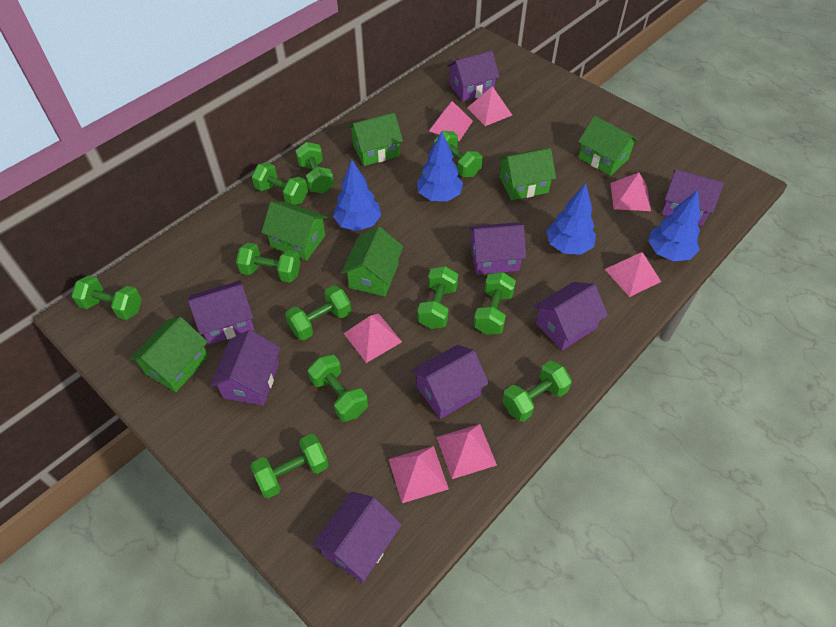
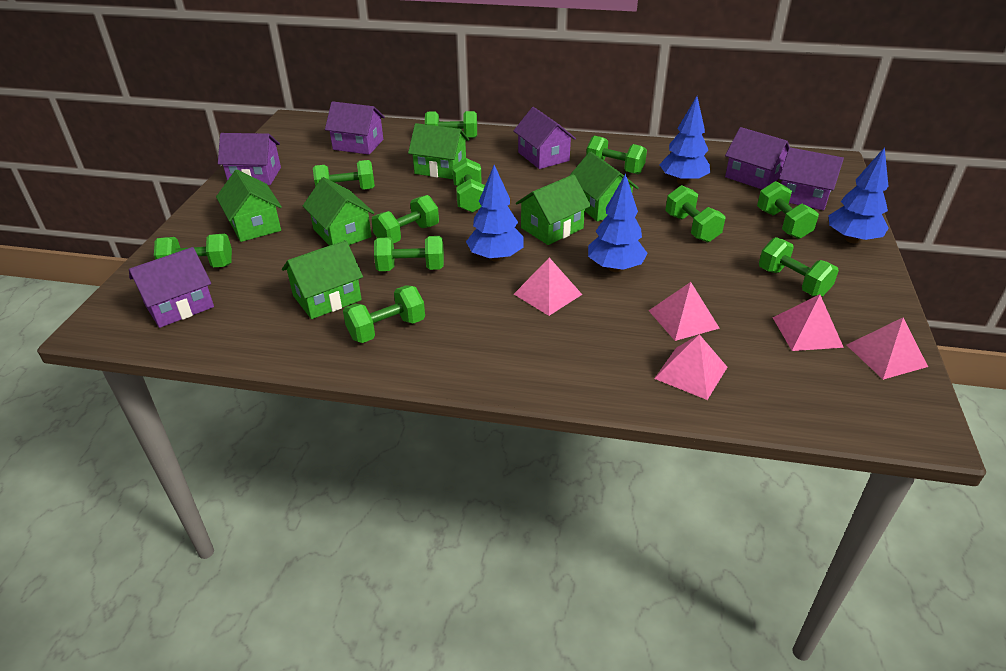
pink pyramid: 7 -> 5
purple house: 8 -> 6

